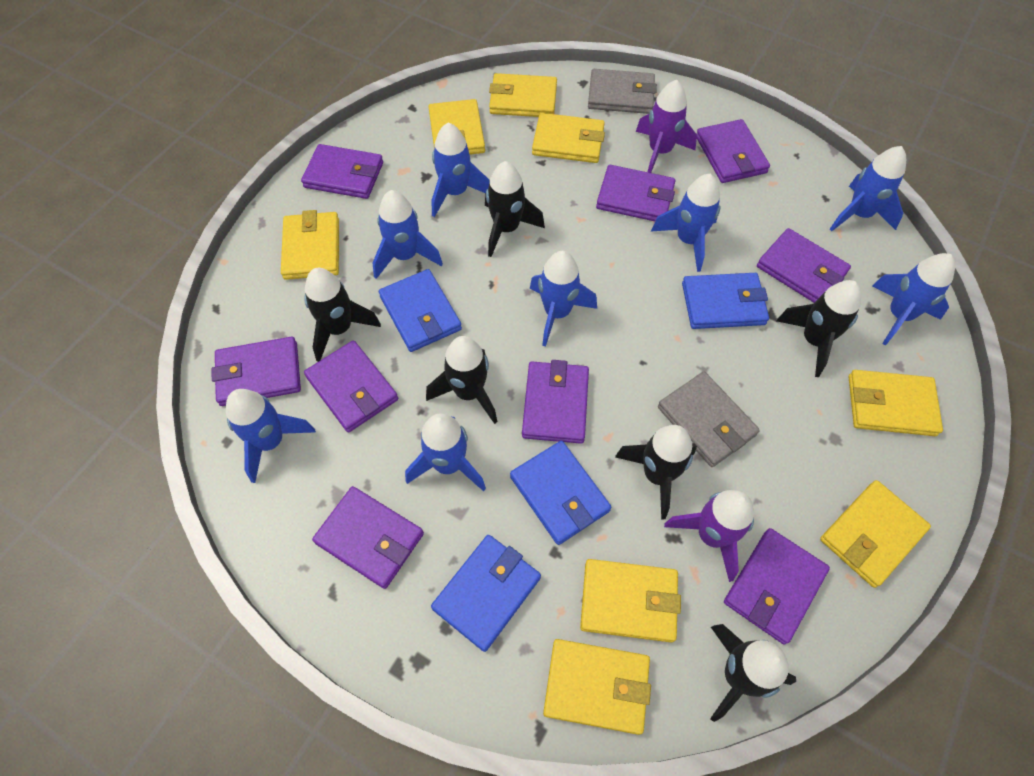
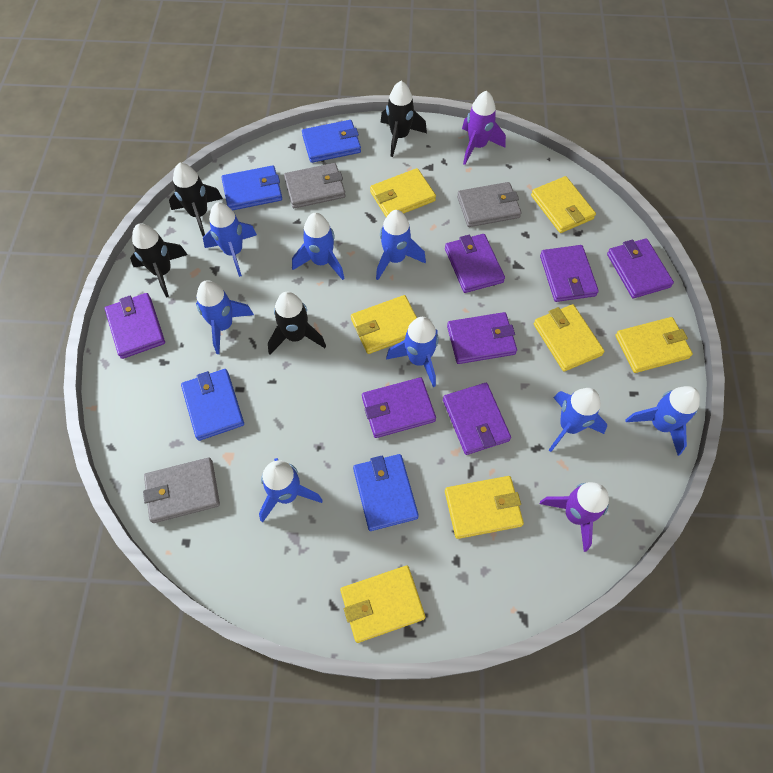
black rocket: 6 -> 4
grey wallet: 2 -> 3
purple wallet: 9 -> 7
yellow wallet: 8 -> 7

